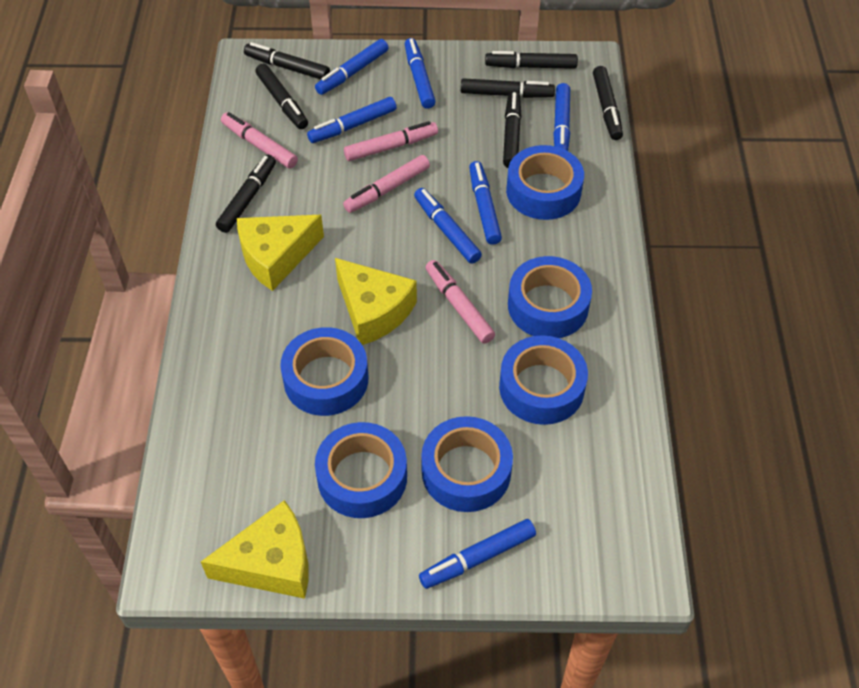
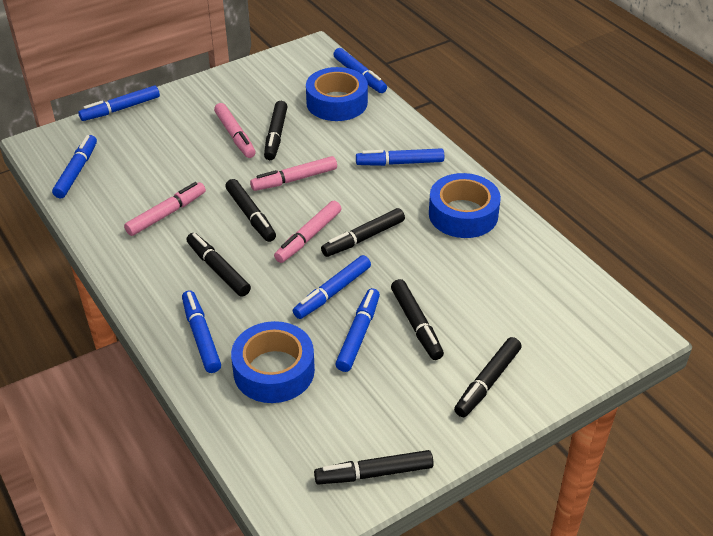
blue tape: 6 -> 3
yellow cheese: 3 -> 0

